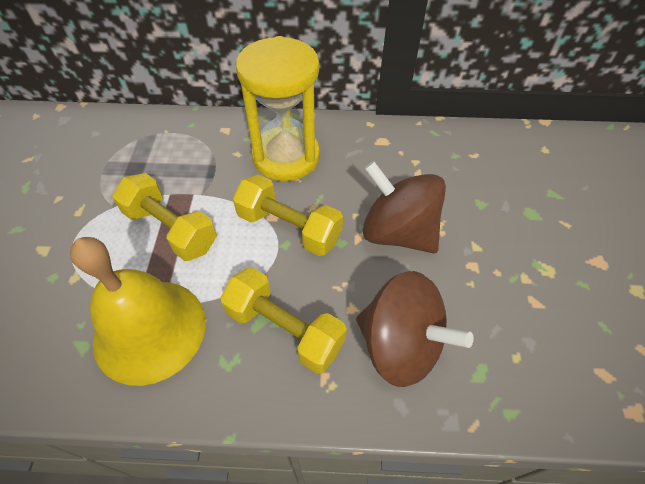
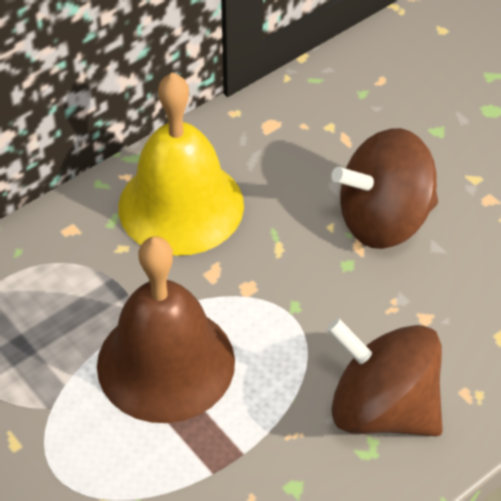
brown bell: 0 -> 1
yellow dumbbell: 3 -> 0
yellow hourglass: 1 -> 0

